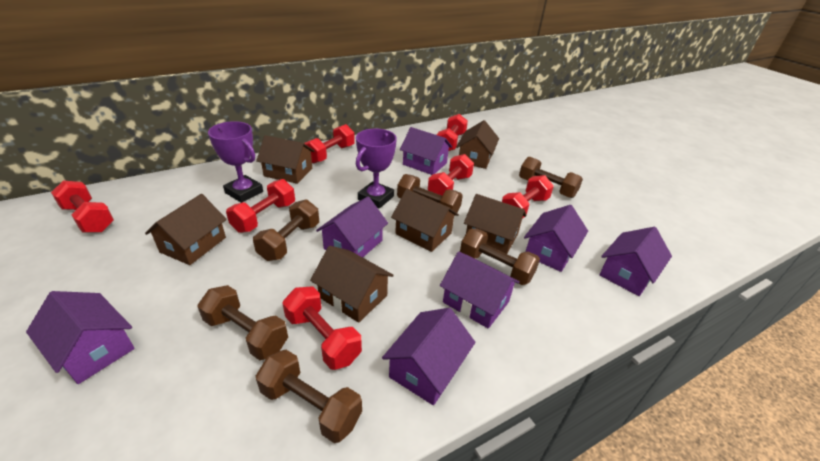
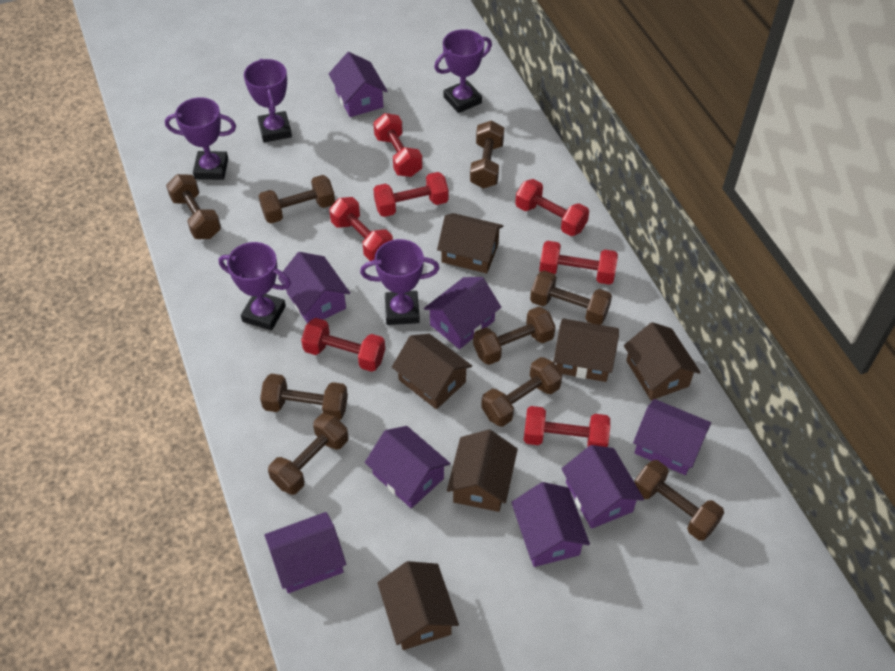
brown dumbbell: 6 -> 9
purple house: 7 -> 8
purple trophy: 2 -> 5

